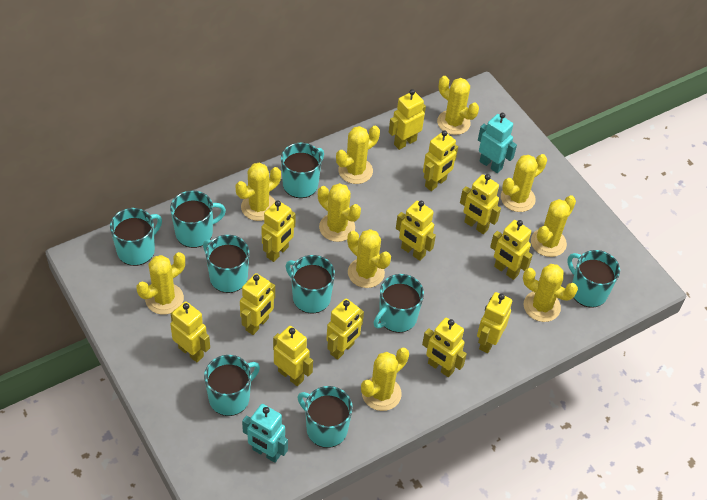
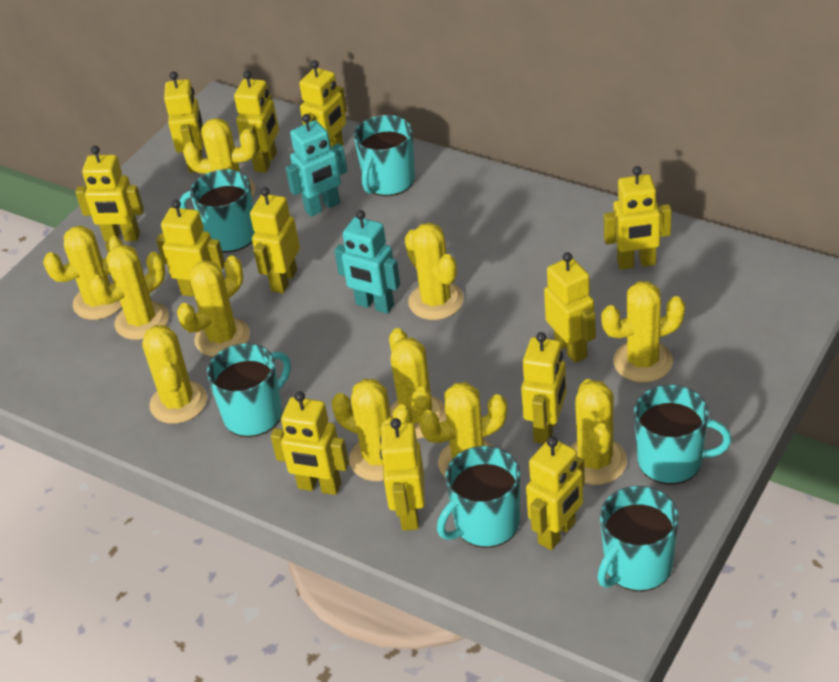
turquoise mug: 9 -> 6
yellow cactus: 10 -> 11

